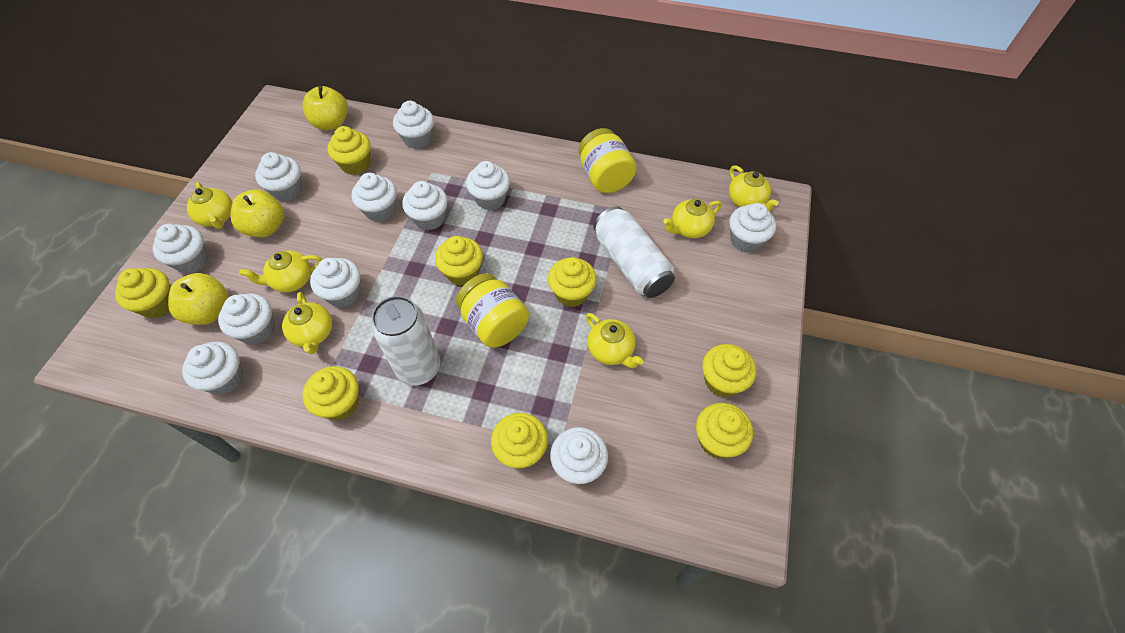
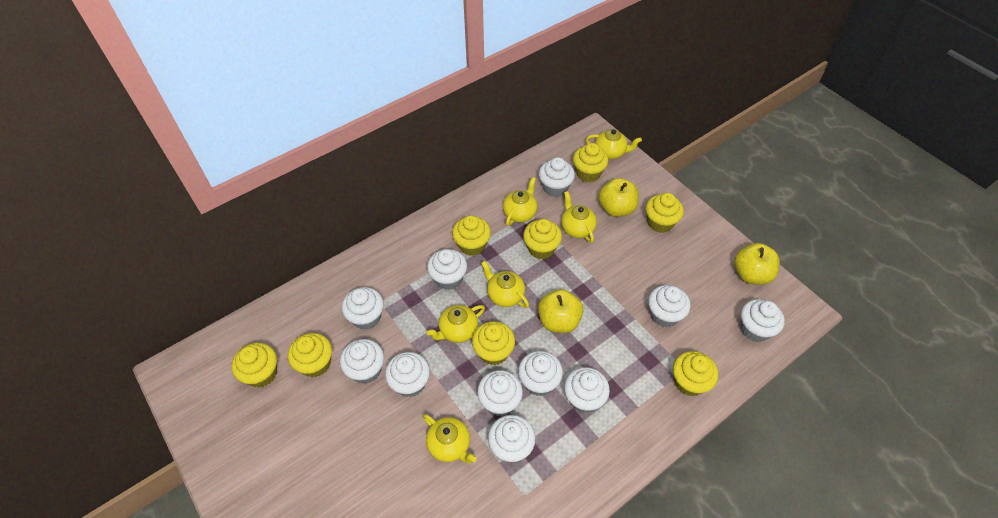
white can: 2 -> 0
yellow jar: 2 -> 0

